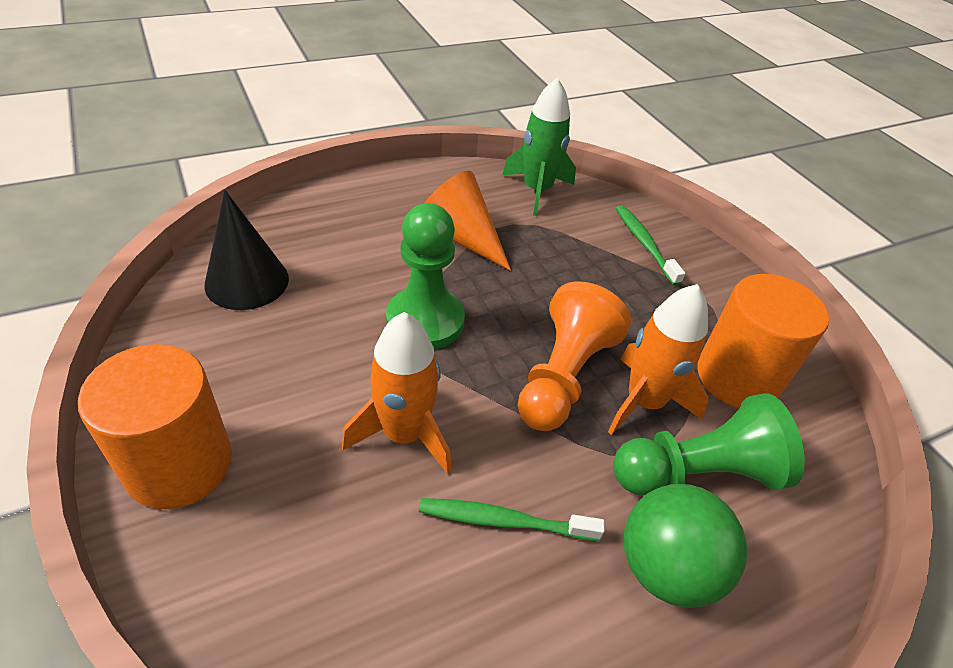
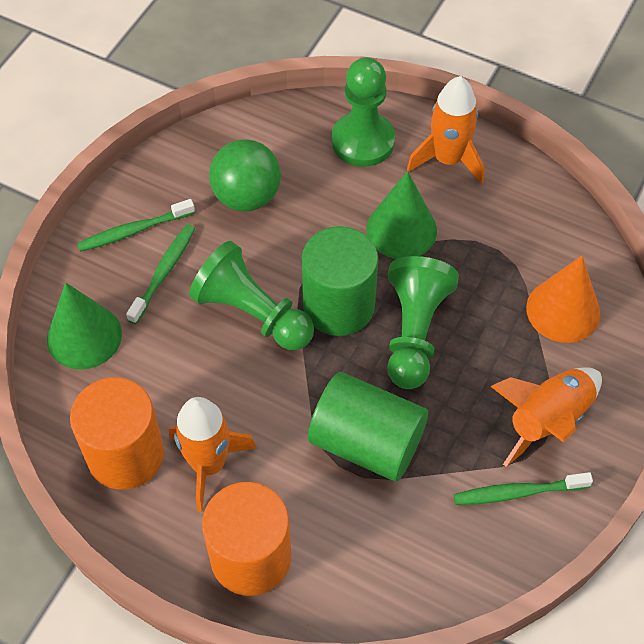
black cone: 1 -> 0
green cone: 0 -> 2
green cylinder: 0 -> 2
green pawn: 2 -> 3
green rocket: 1 -> 0
green toothbrush: 2 -> 3
orange pawn: 1 -> 0
orange rocket: 2 -> 3

